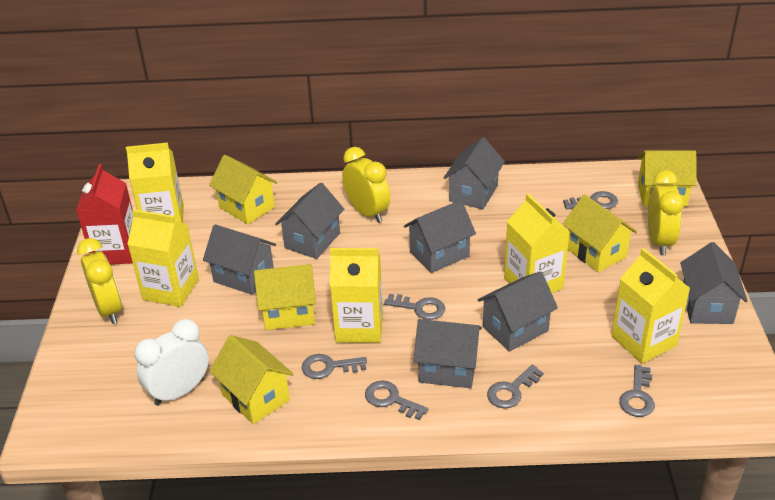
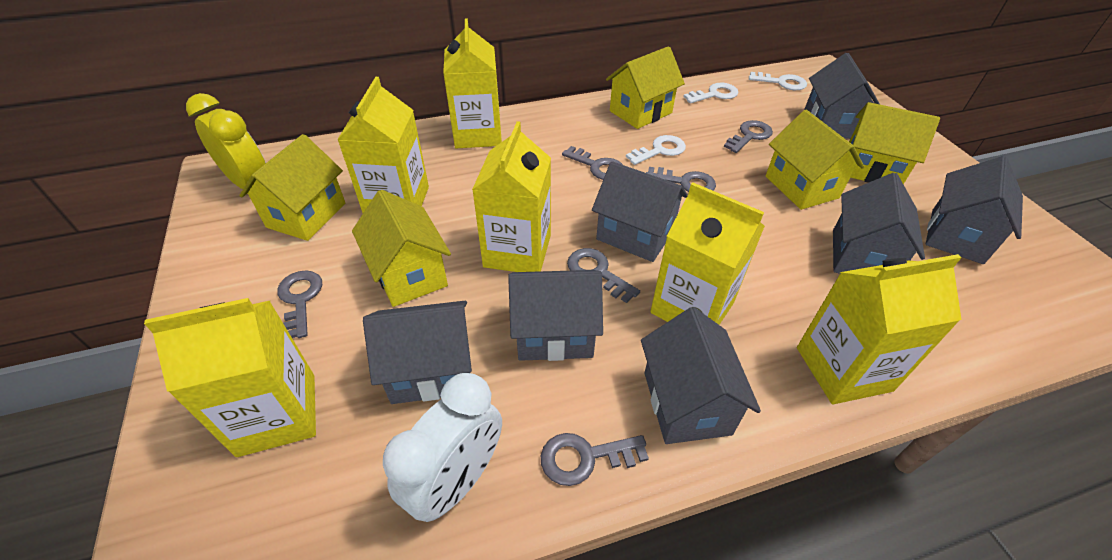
red carton: 1 -> 0
white key: 0 -> 3
yellow carton: 5 -> 6
yellow clock: 3 -> 1

